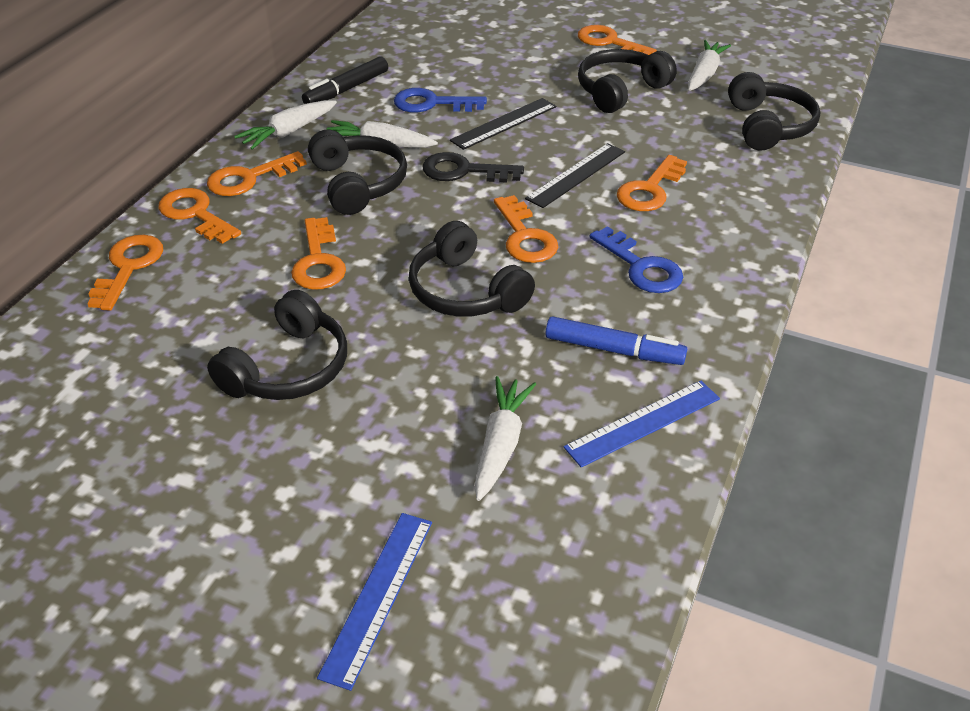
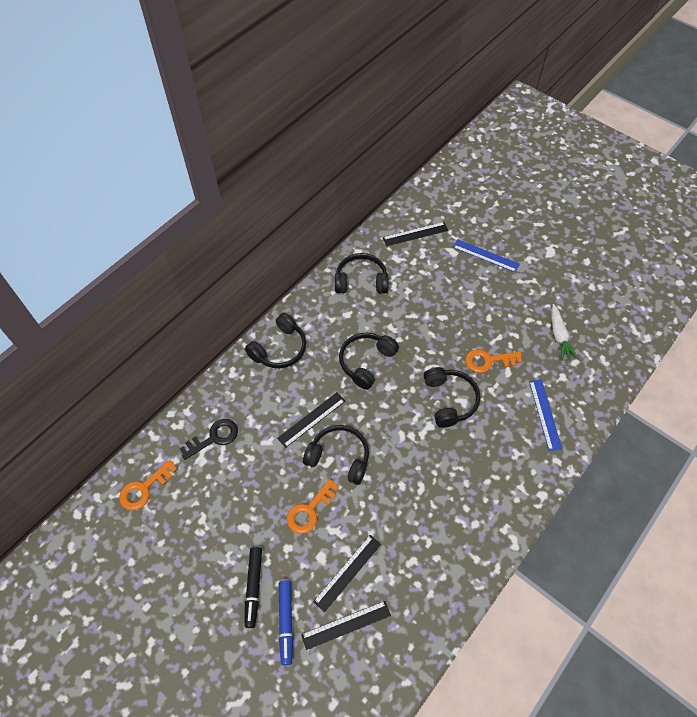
black ruler: 2 -> 4
blue key: 2 -> 0
orange key: 7 -> 3
white carrot: 4 -> 1

